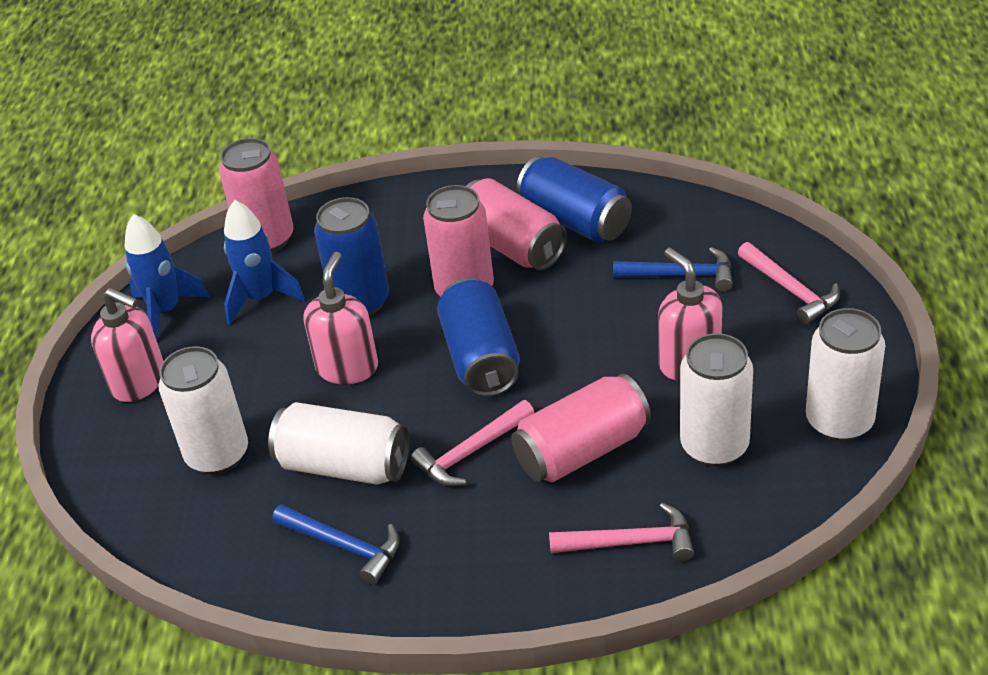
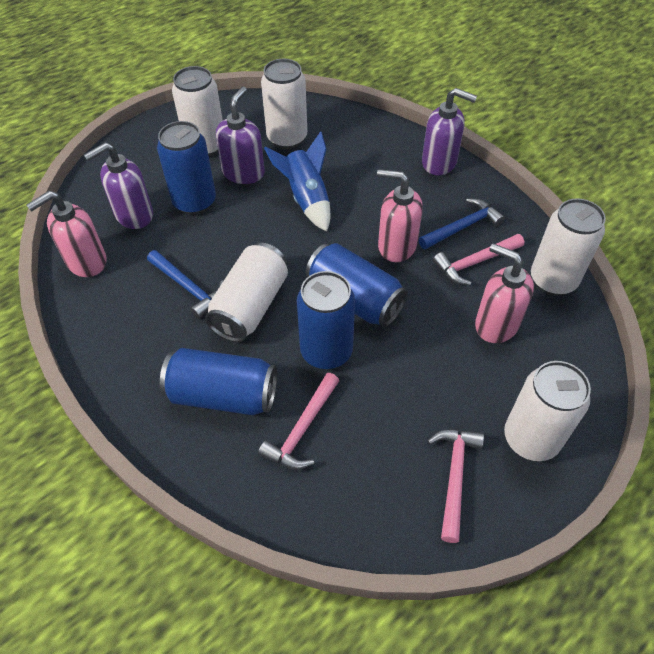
blue can: 3 -> 4
blue rocket: 2 -> 1
pink can: 4 -> 0
purple soap dispenser: 0 -> 3
white can: 4 -> 5

